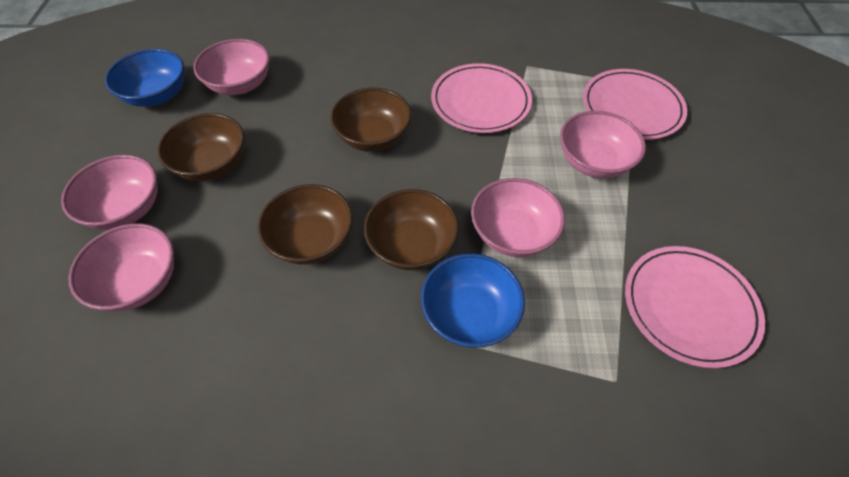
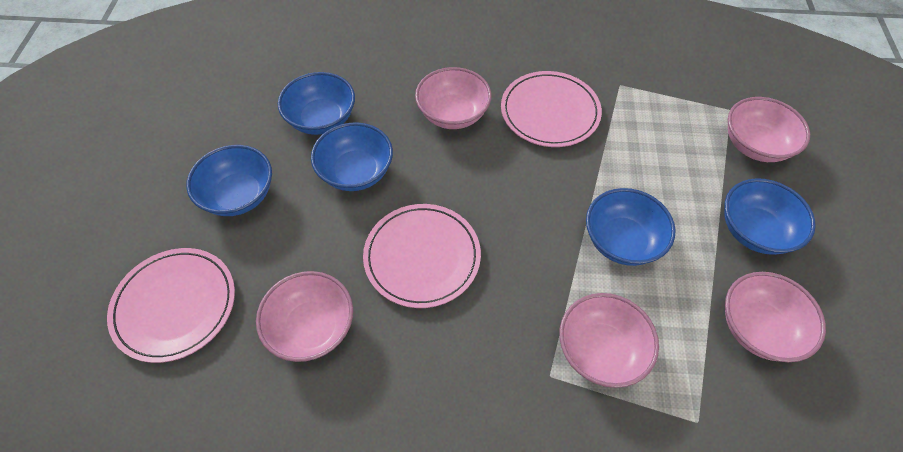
blue bowl: 2 -> 5
brown bowl: 4 -> 0

